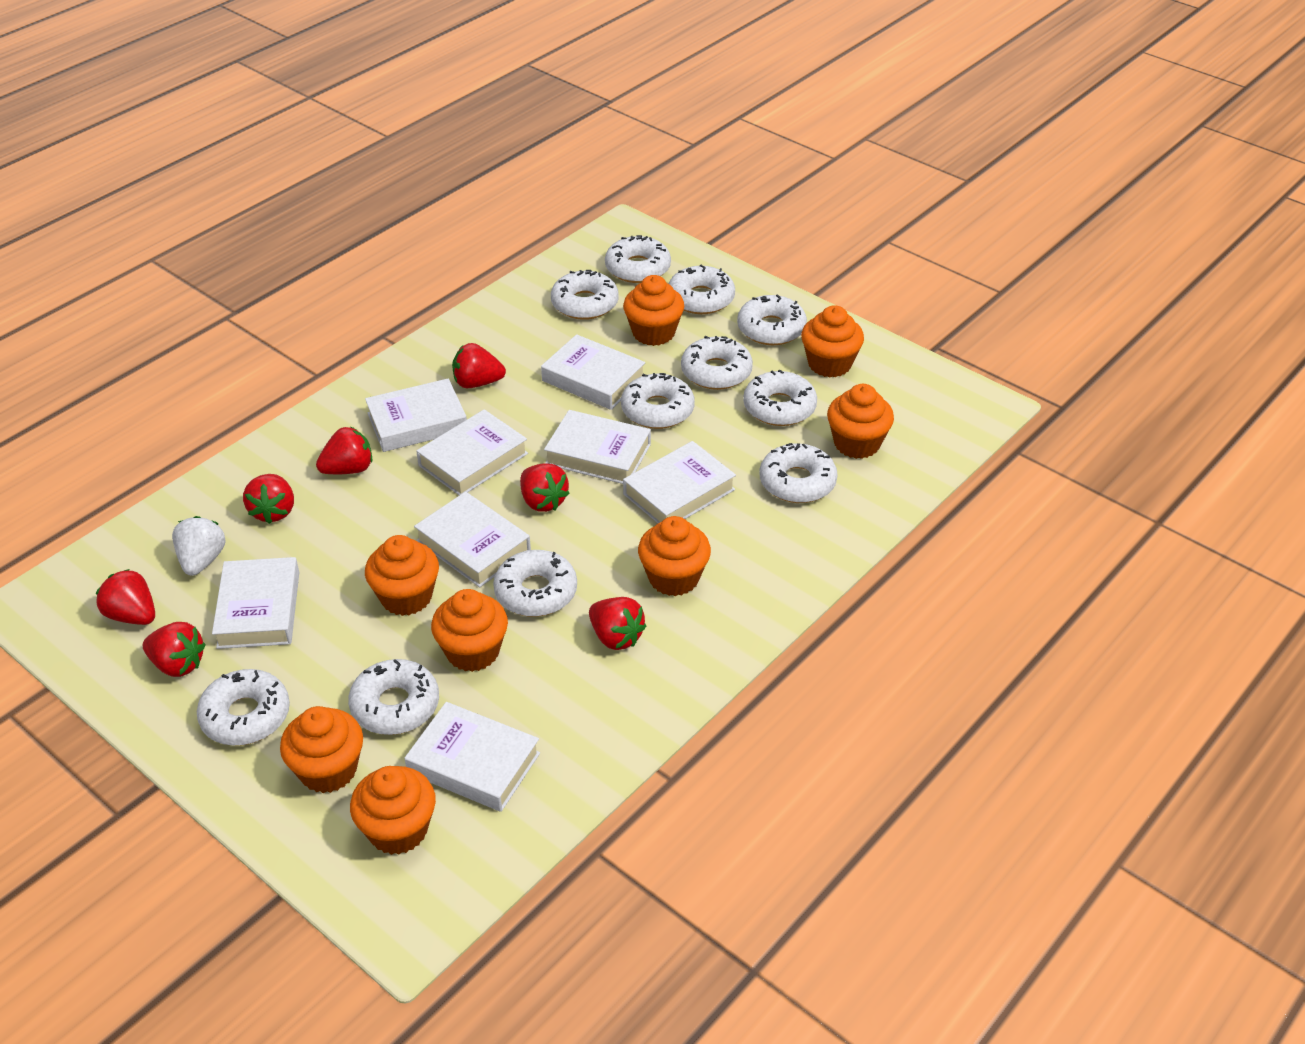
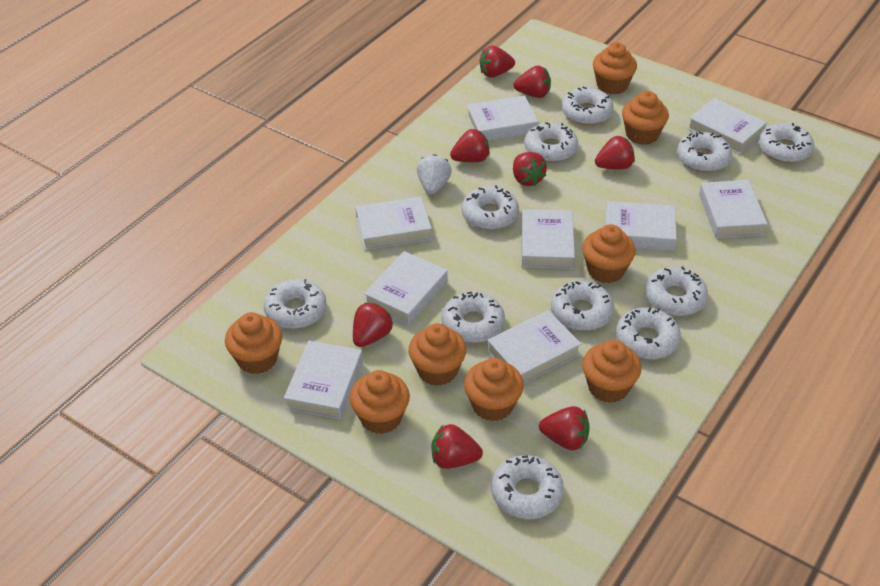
red strawberry: 7 -> 8
white book: 8 -> 9

